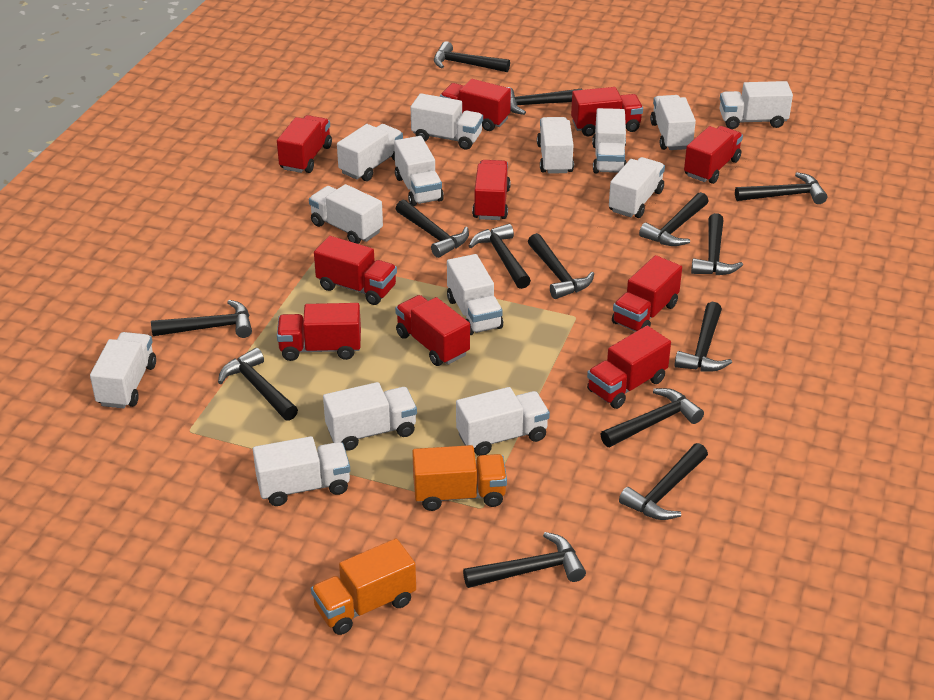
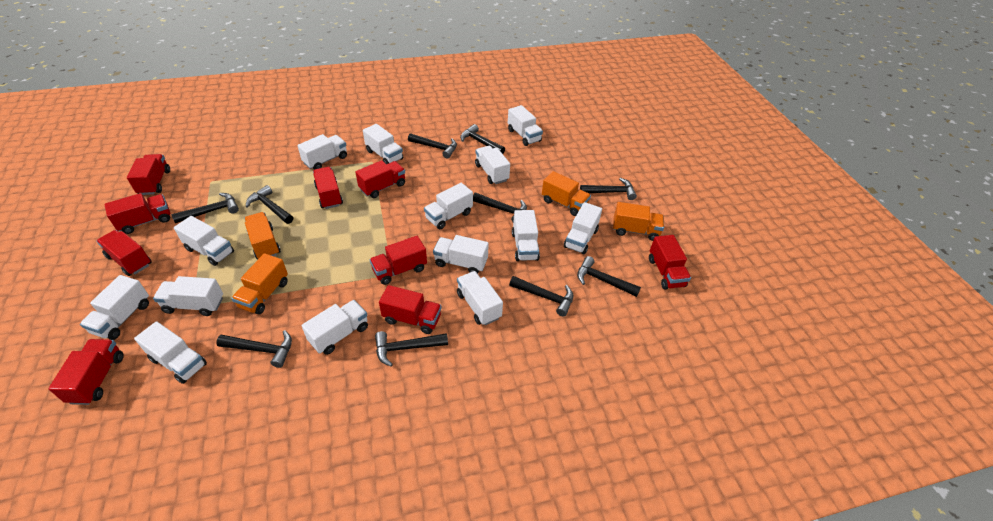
black hammer: 14 -> 10
orange truck: 2 -> 4
red truck: 10 -> 9

